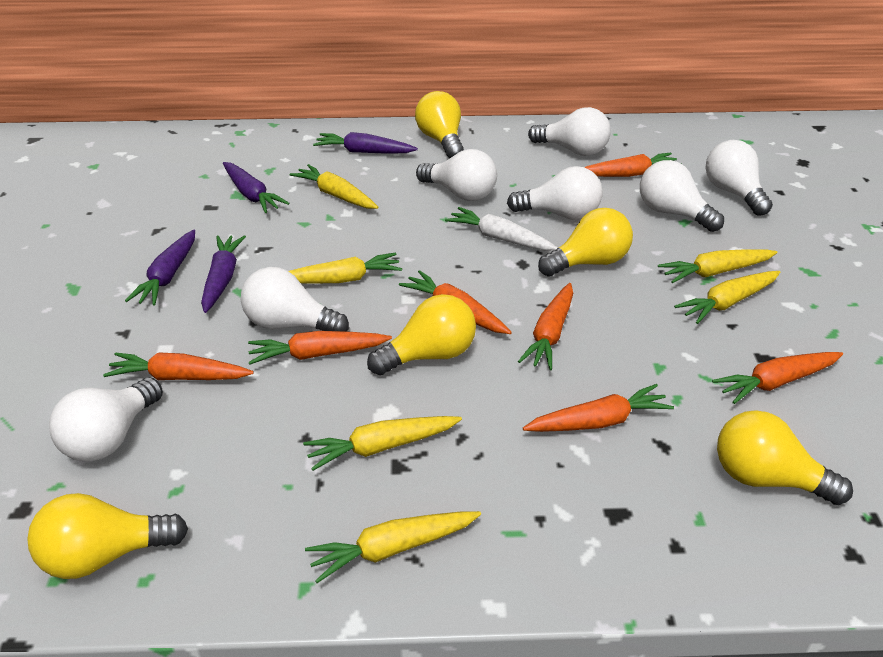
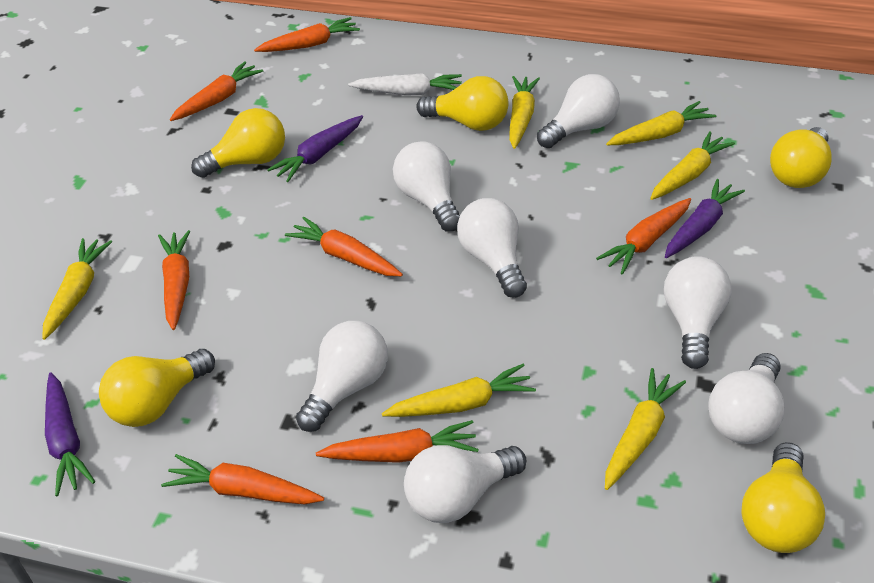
purple carrot: 4 -> 3

